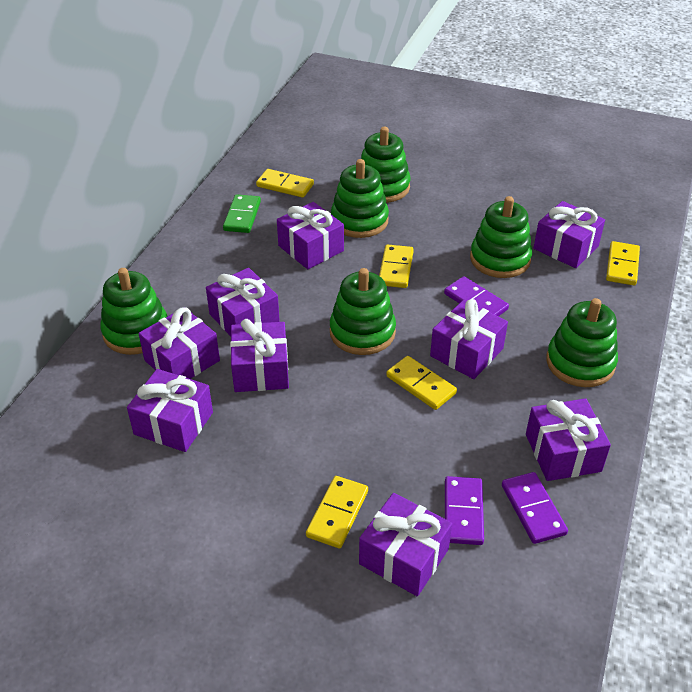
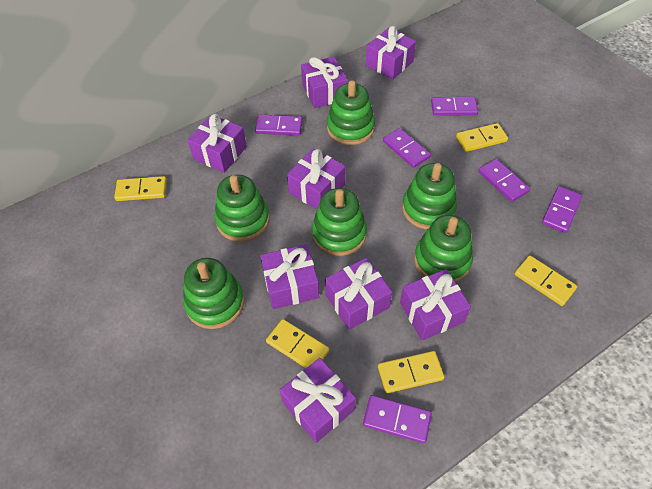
green domino: 1 -> 0
purple domino: 3 -> 6
purple gift: 9 -> 8

